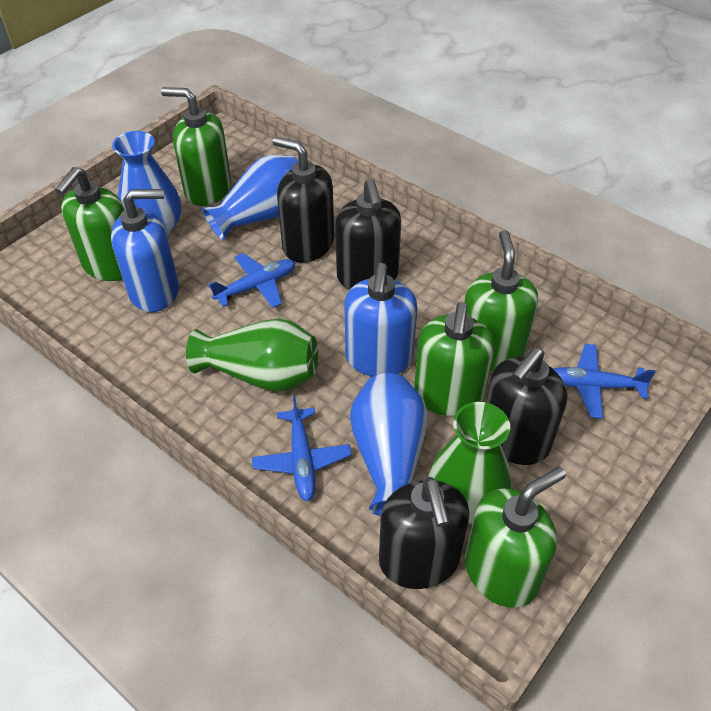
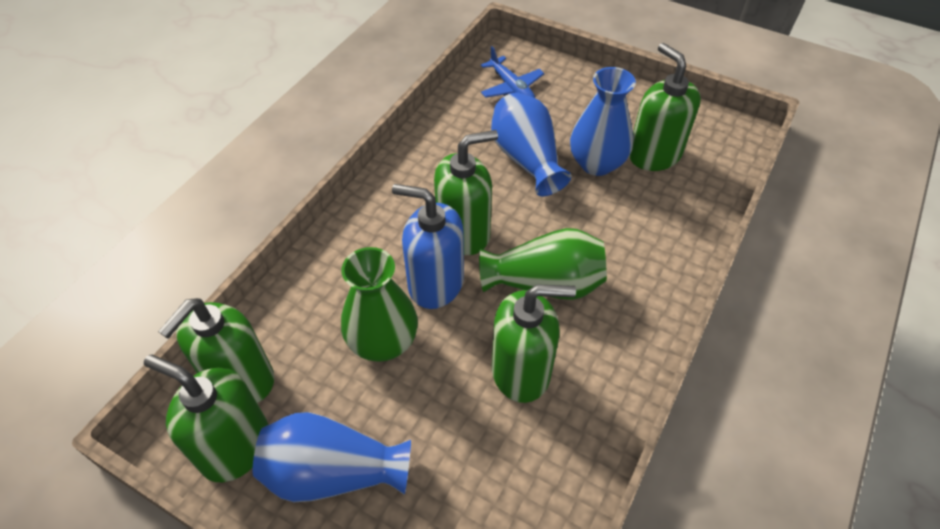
black soap dispenser: 4 -> 0
blue plane: 3 -> 1
blue soap dispenser: 2 -> 1

